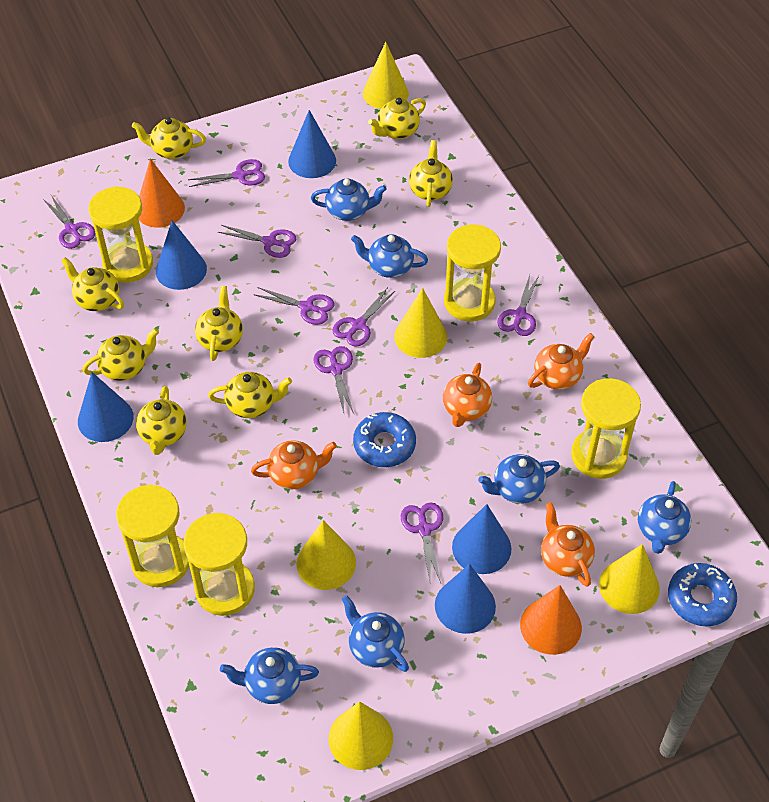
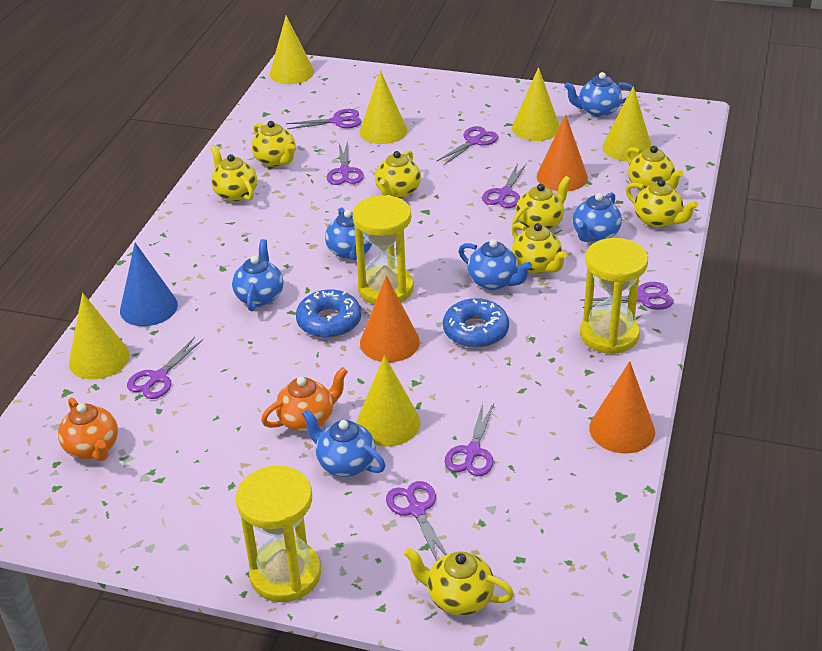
blue cone: 5 -> 1
orange cone: 2 -> 3
orange teapot: 4 -> 2
yellow cone: 5 -> 6
yellow hourglass: 5 -> 3

